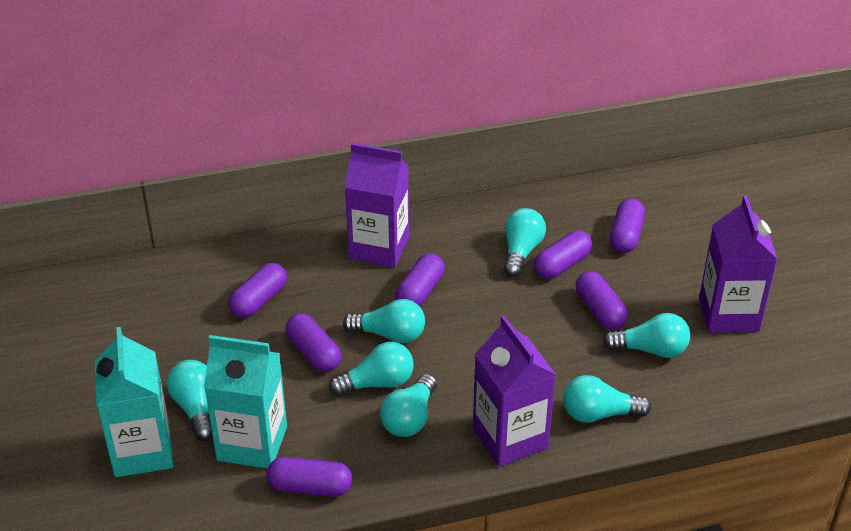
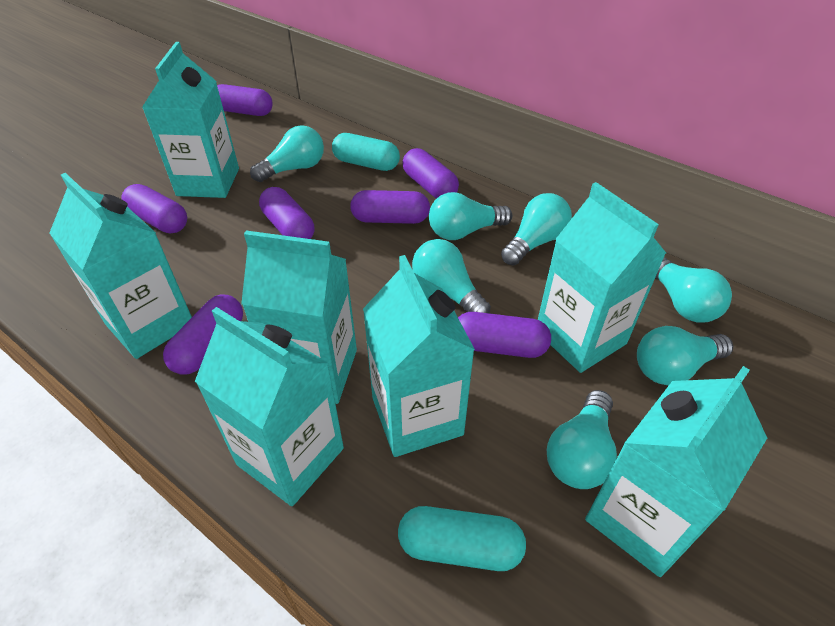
purple carton: 3 -> 0
turquoise capsule: 0 -> 2
turquoise carton: 2 -> 7

